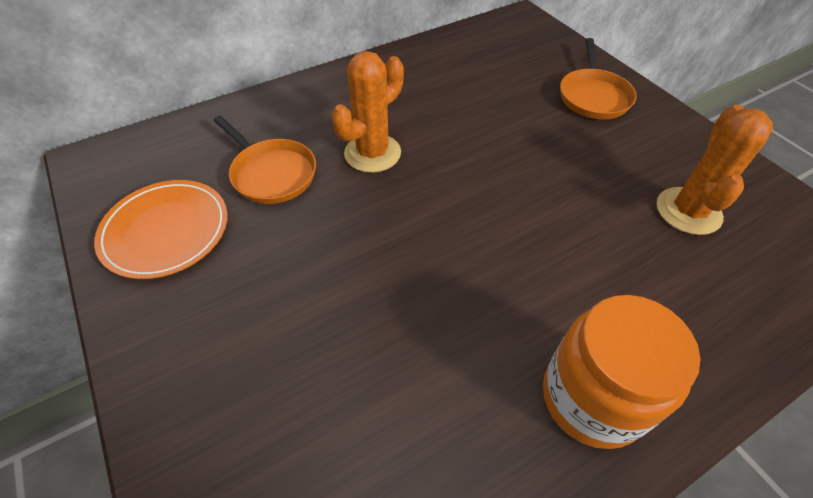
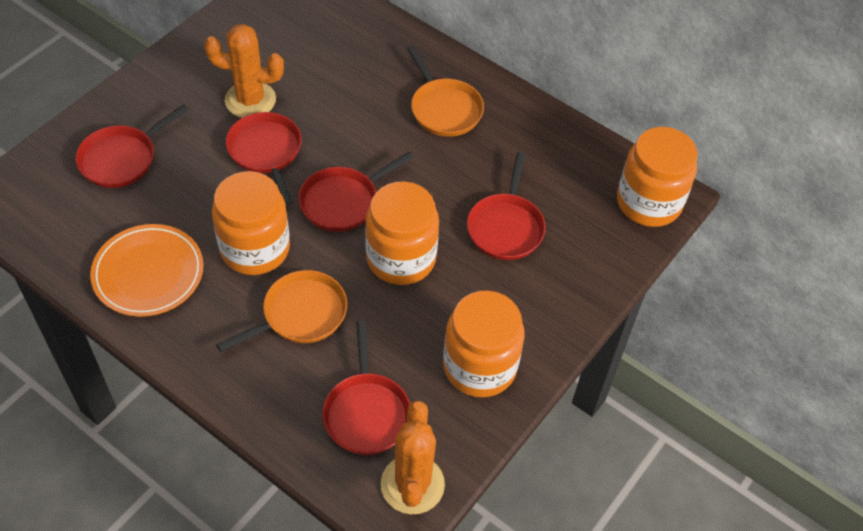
orange jar: 1 -> 4
red pan: 0 -> 5

